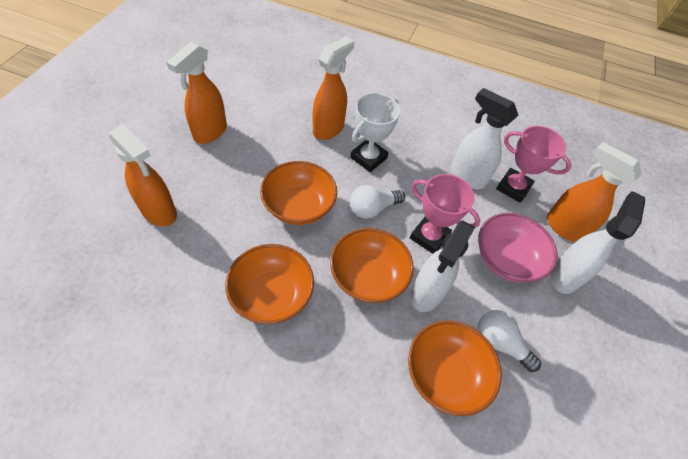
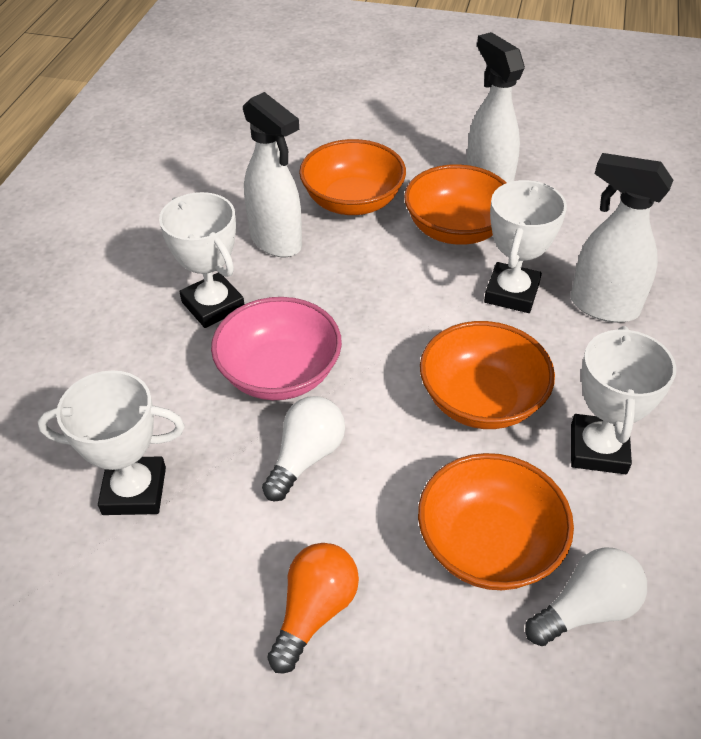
orange light bulb: 0 -> 1
orange spray bottle: 4 -> 0
pink trophy: 2 -> 0
white trophy: 1 -> 4

